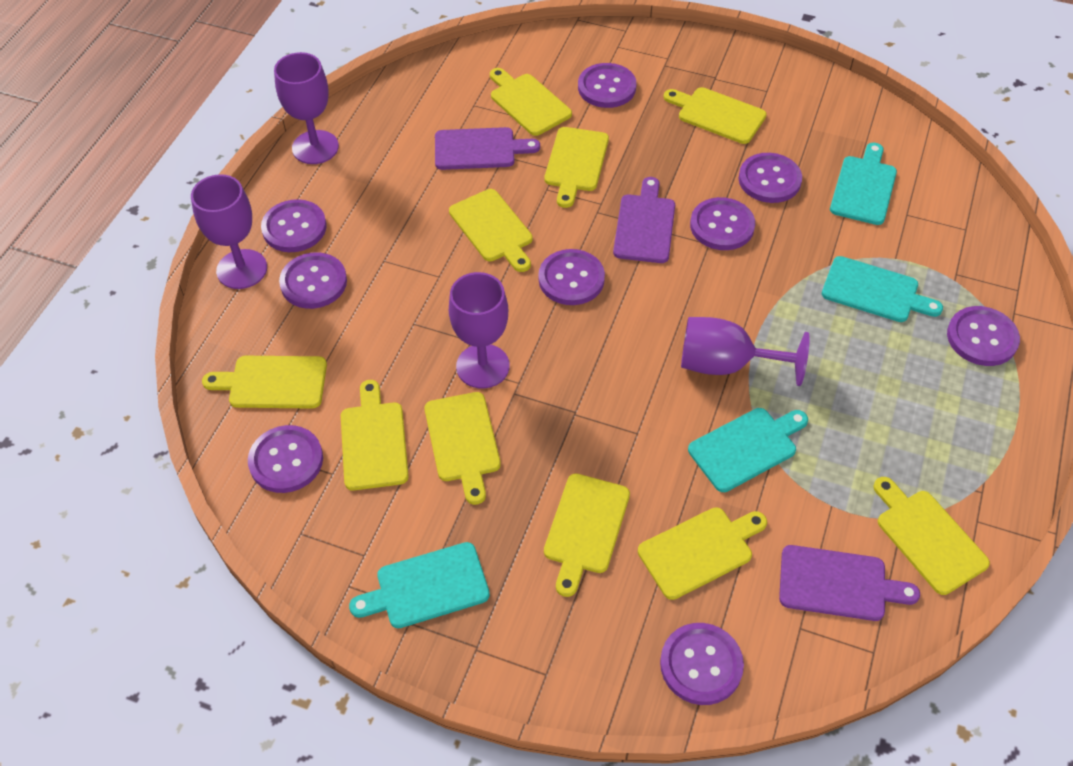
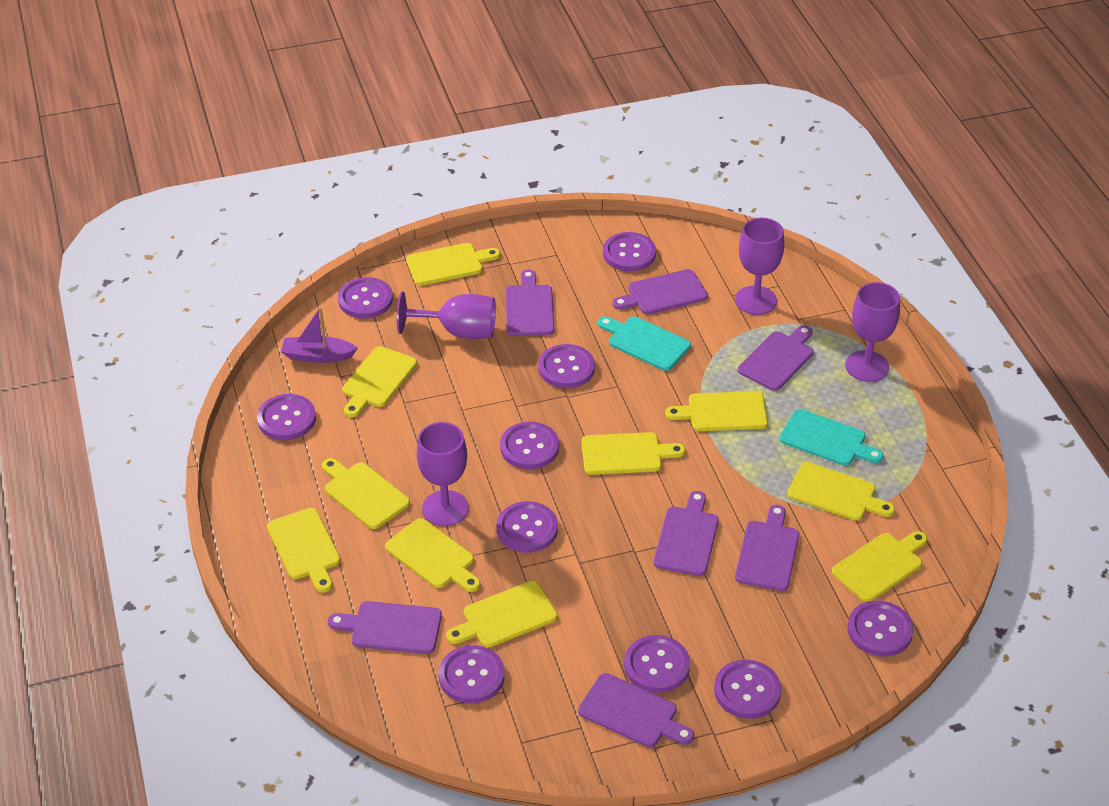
purple boat: 0 -> 1
purple button: 9 -> 10
purple cutting board: 3 -> 7
turquoise cutting board: 4 -> 2

